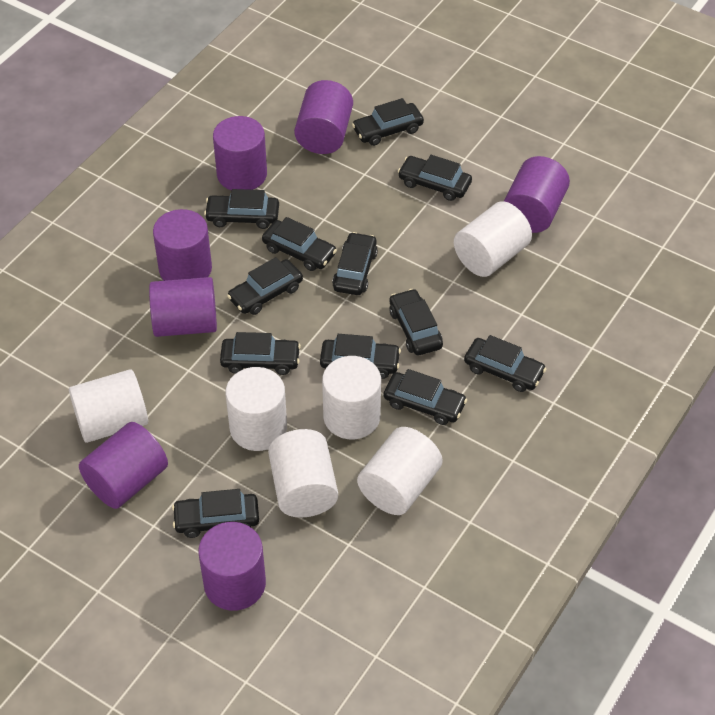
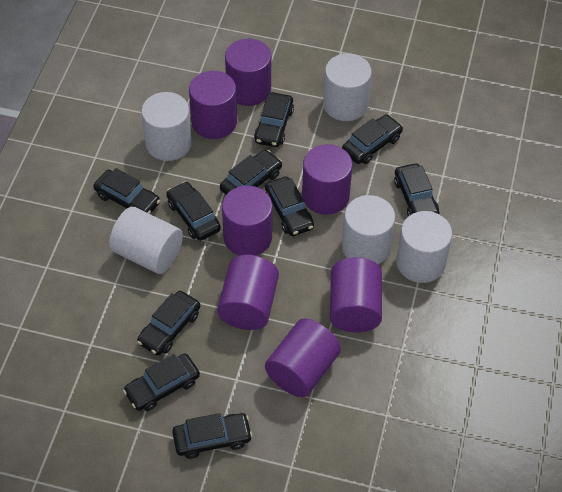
black car: 12 -> 10
white cylinder: 6 -> 5

